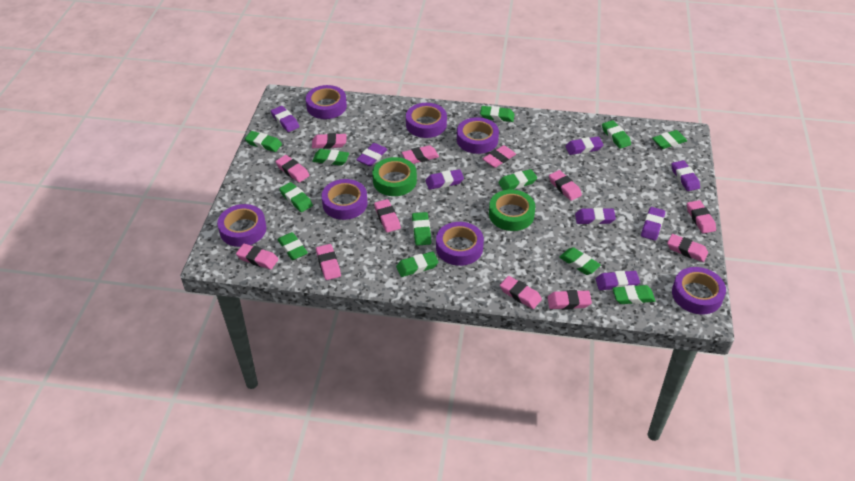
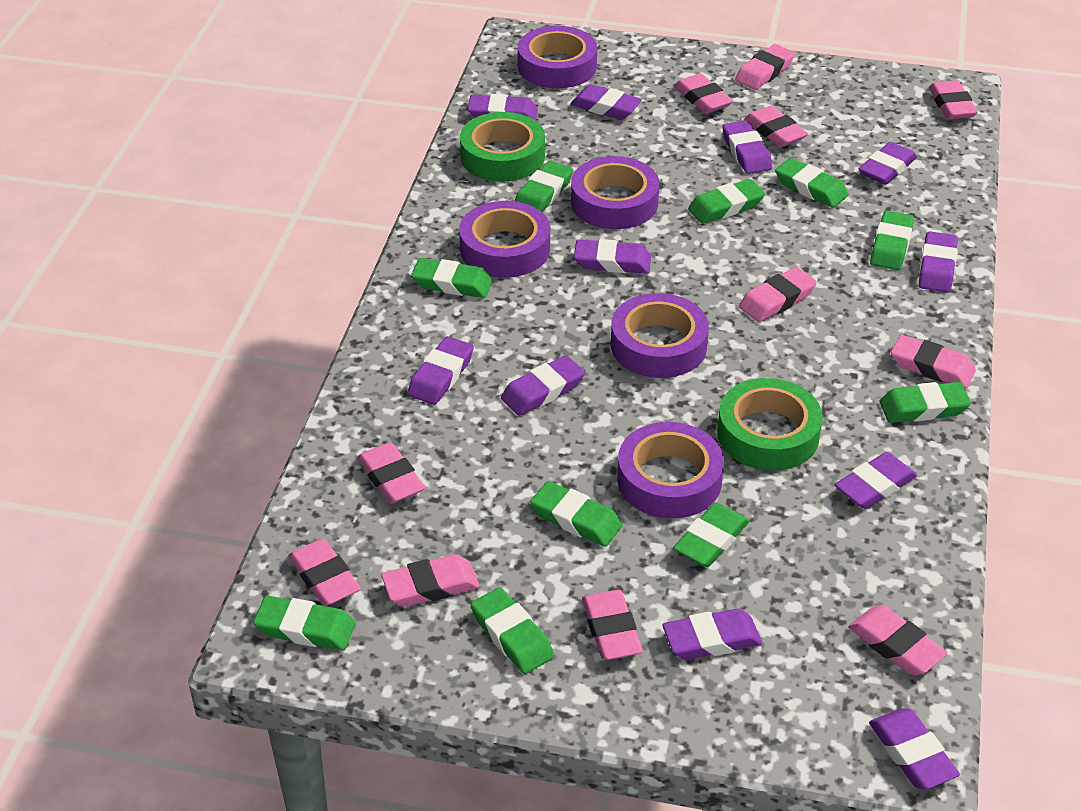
green eraser: 12 -> 10
pink eraser: 12 -> 11
purple eraser: 8 -> 11
purple tape: 7 -> 5

